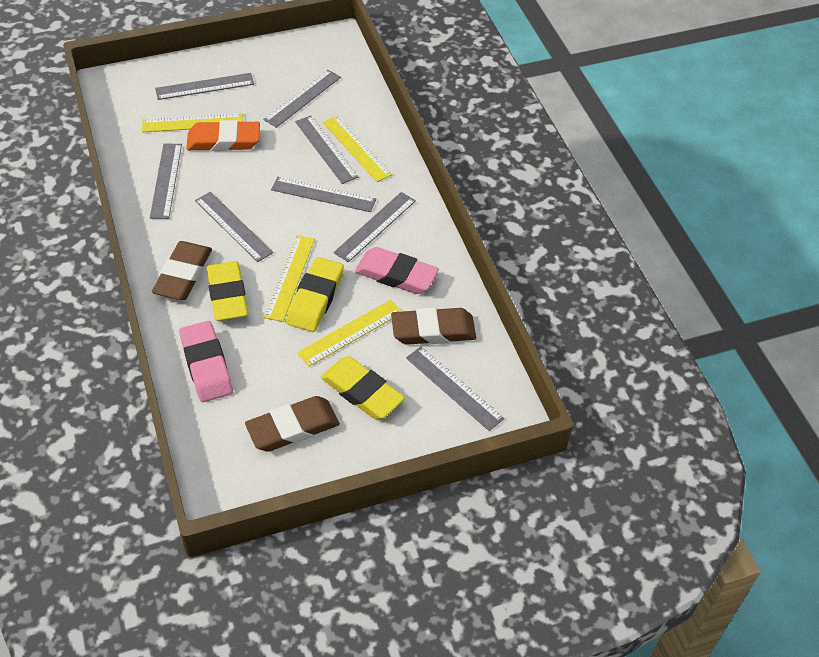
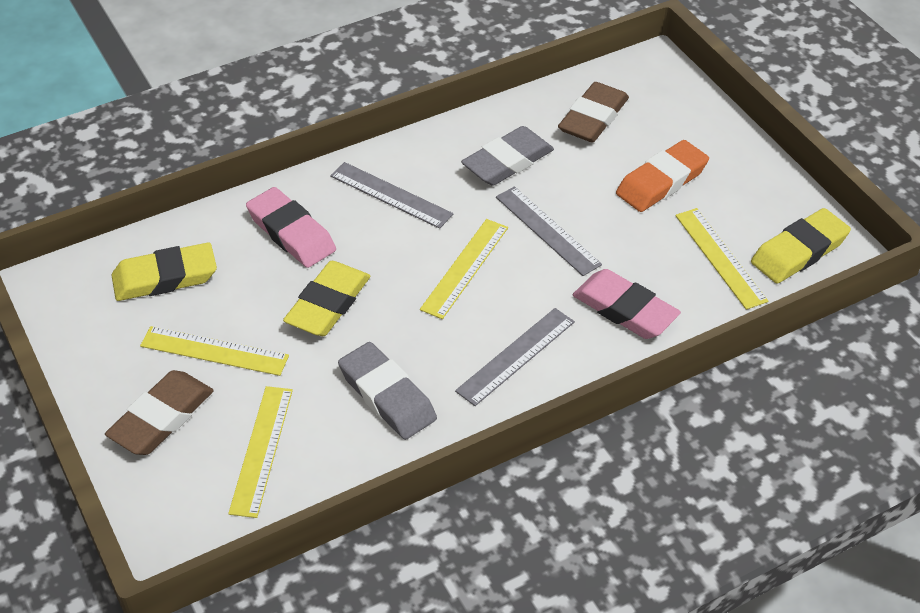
brown eraser: 3 -> 2
grey eraser: 0 -> 2
grey ruler: 8 -> 3

